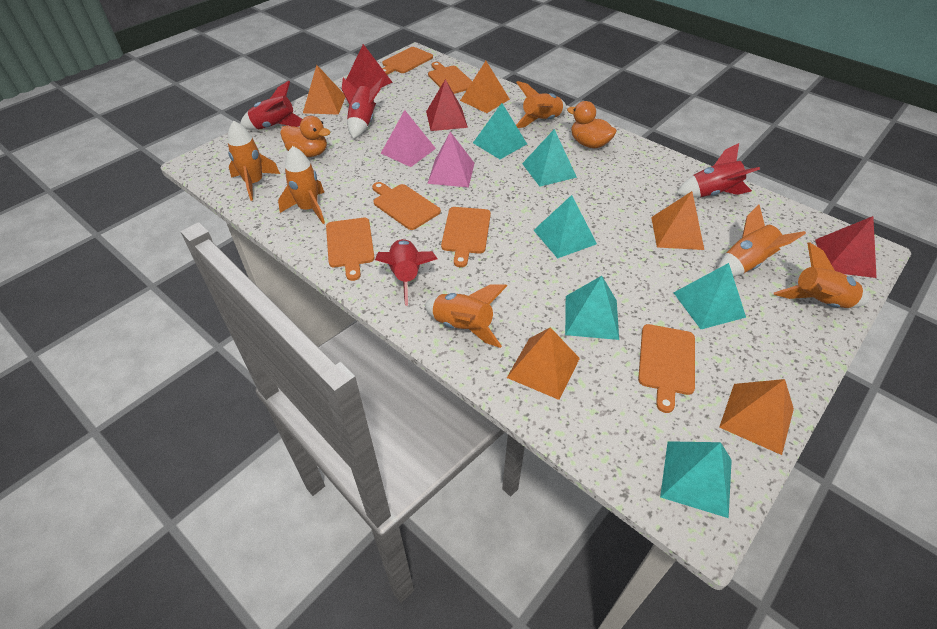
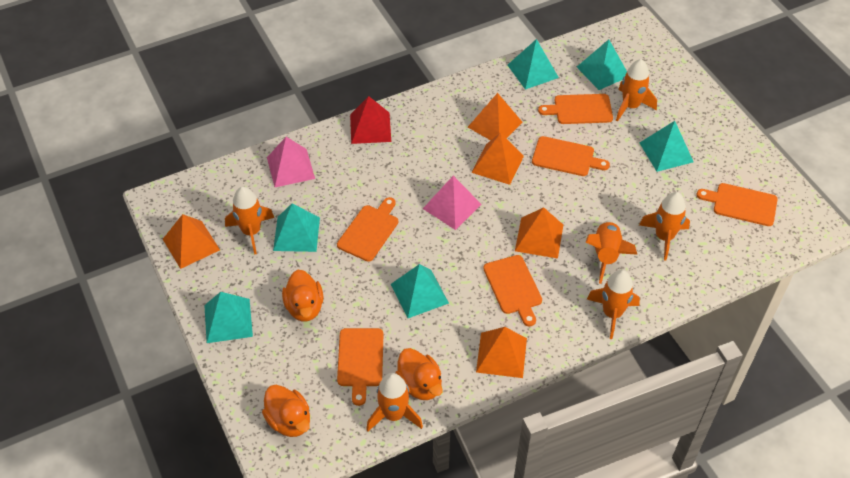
orange duck: 2 -> 3
red pyramid: 3 -> 1
red rocket: 4 -> 0

